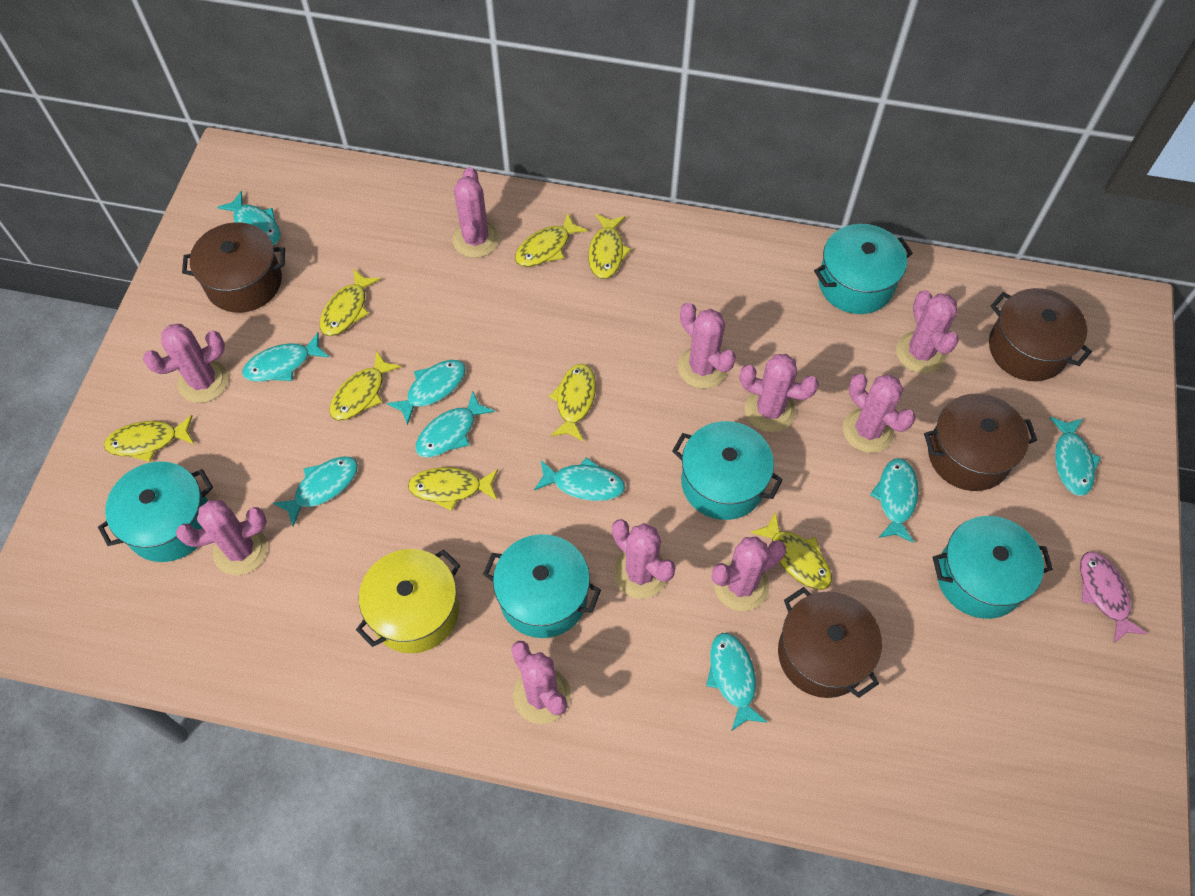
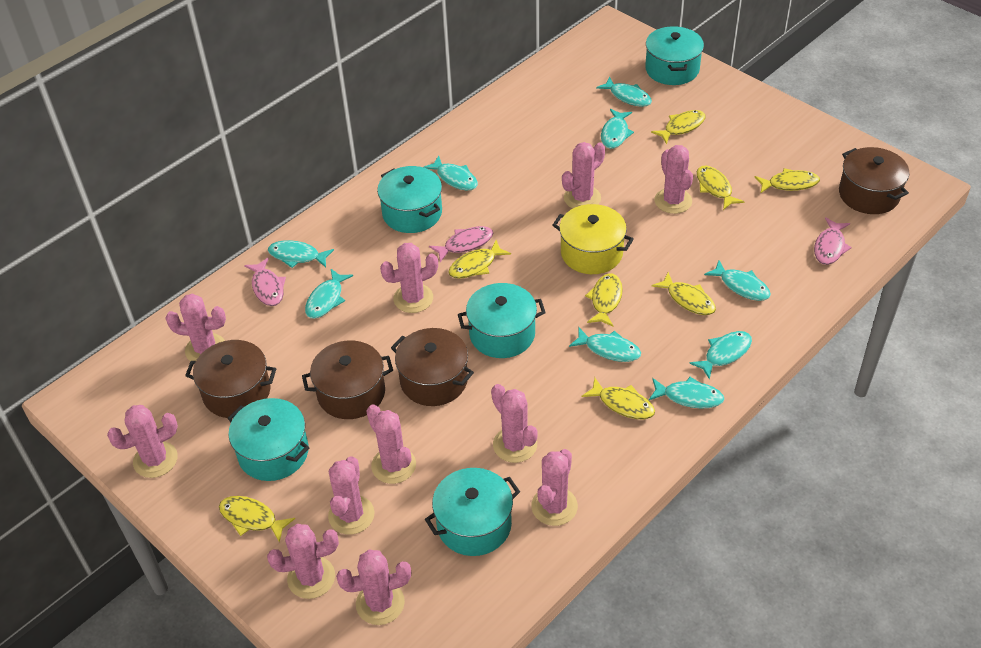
pink cactus: 10 -> 11
pink fish: 1 -> 3

